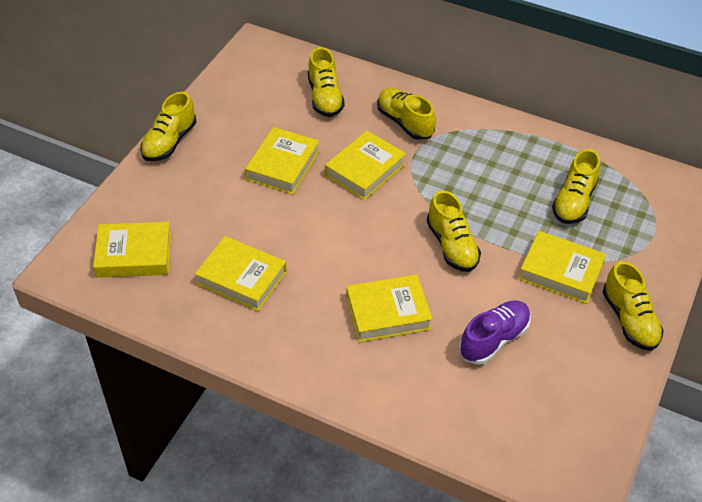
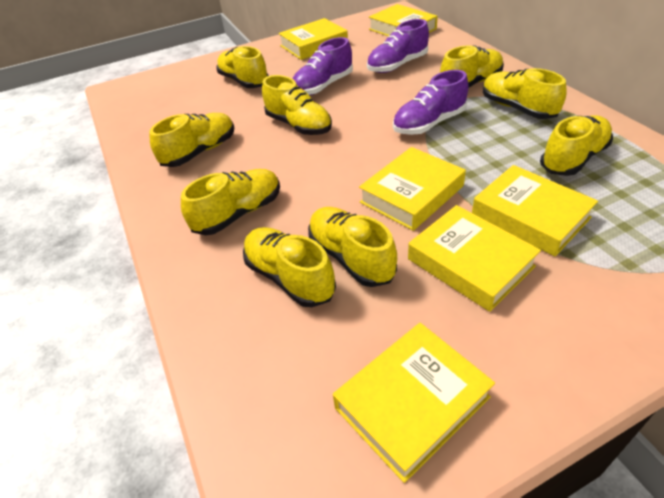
purple shoe: 1 -> 3
yellow shoe: 6 -> 9

